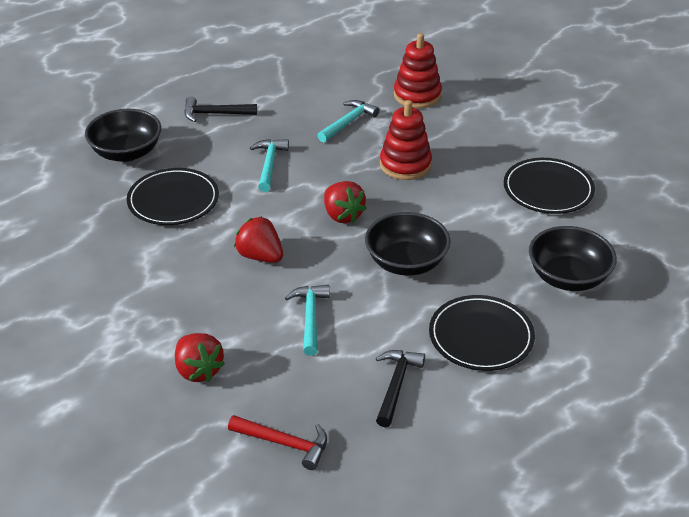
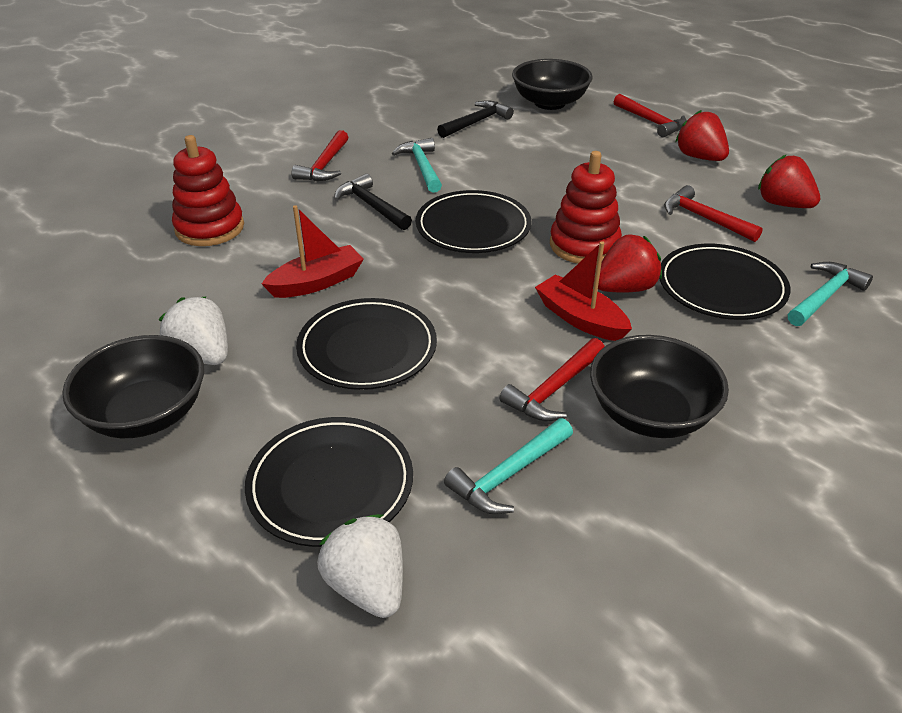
black plate: 3 -> 4
red boat: 0 -> 2
red hammer: 1 -> 4
white strawberry: 0 -> 2

